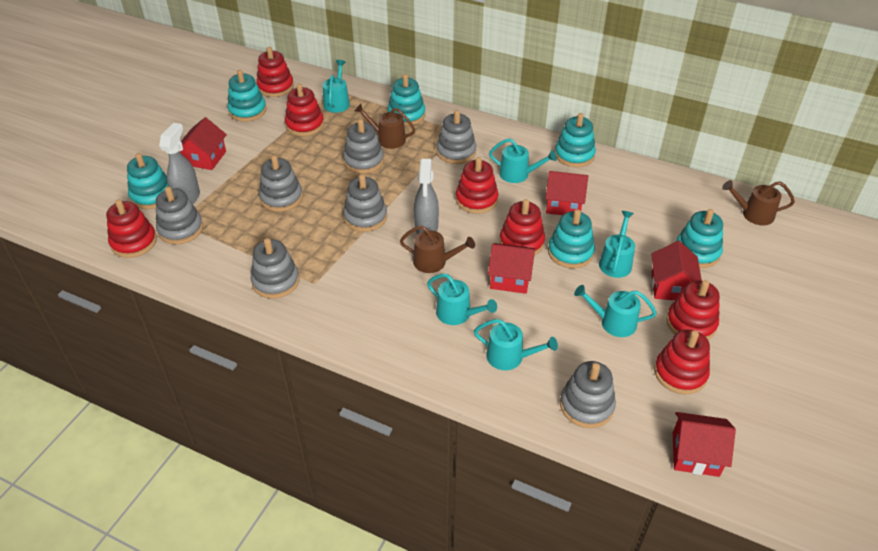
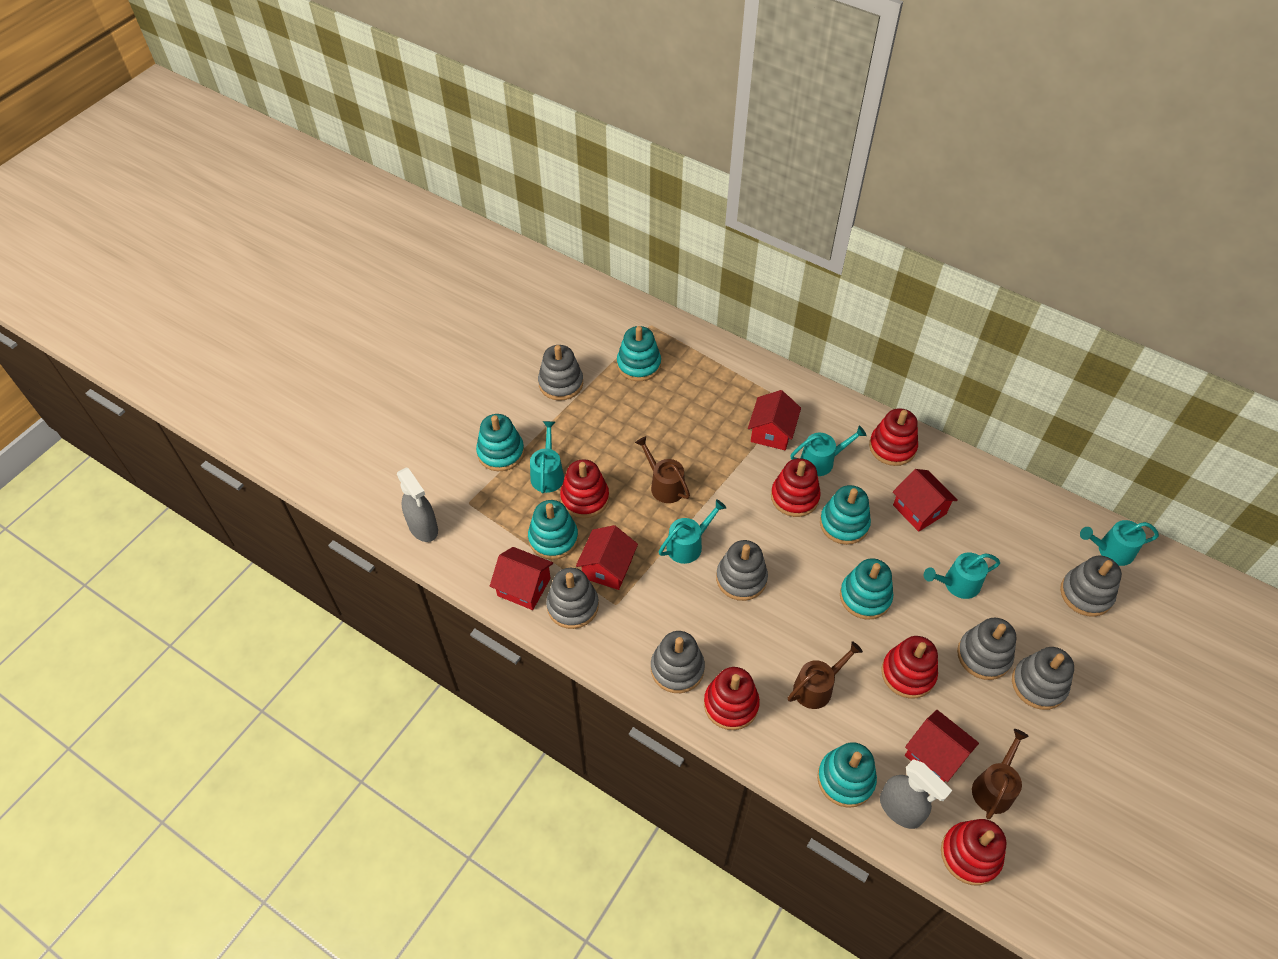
red stacking toy: 7 -> 6
turquoise watering can: 6 -> 5

